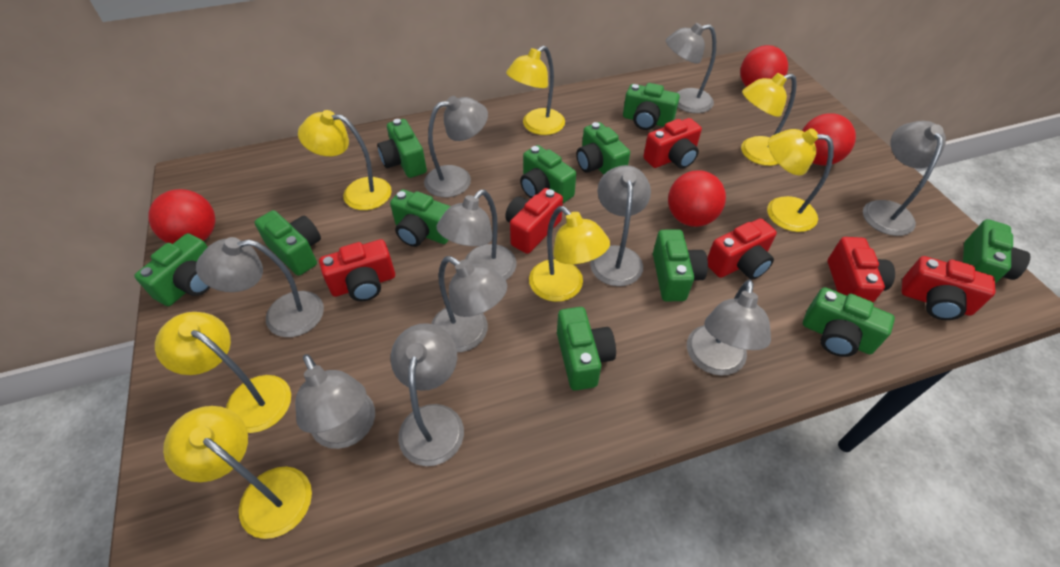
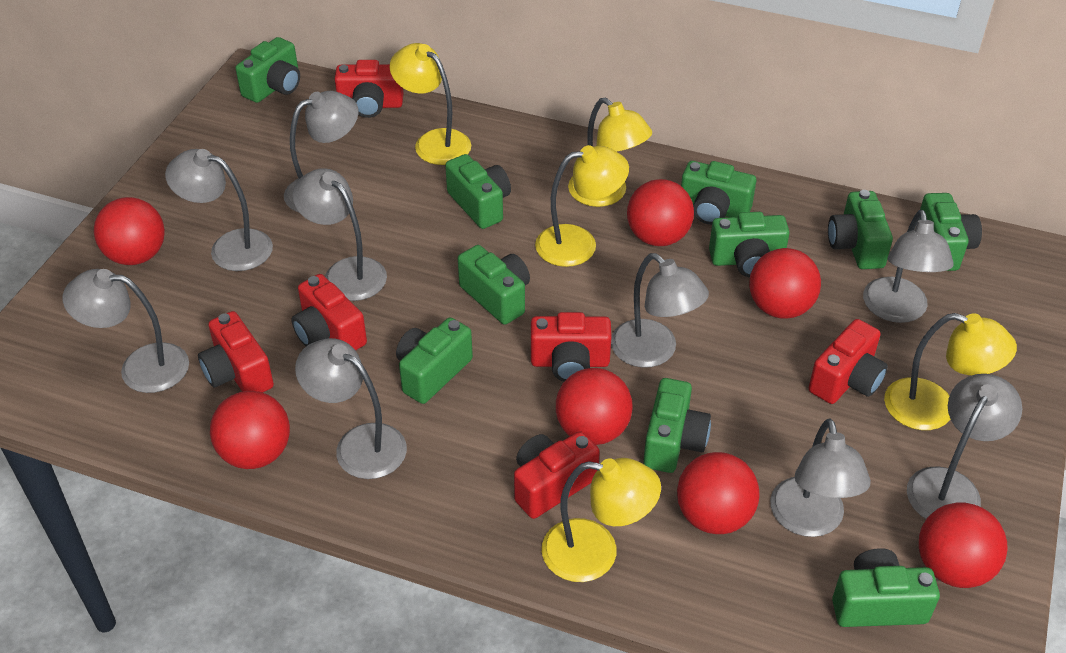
green camera: 11 -> 10
grey lamp: 10 -> 9
red ball: 4 -> 7
yellow lamp: 7 -> 5

